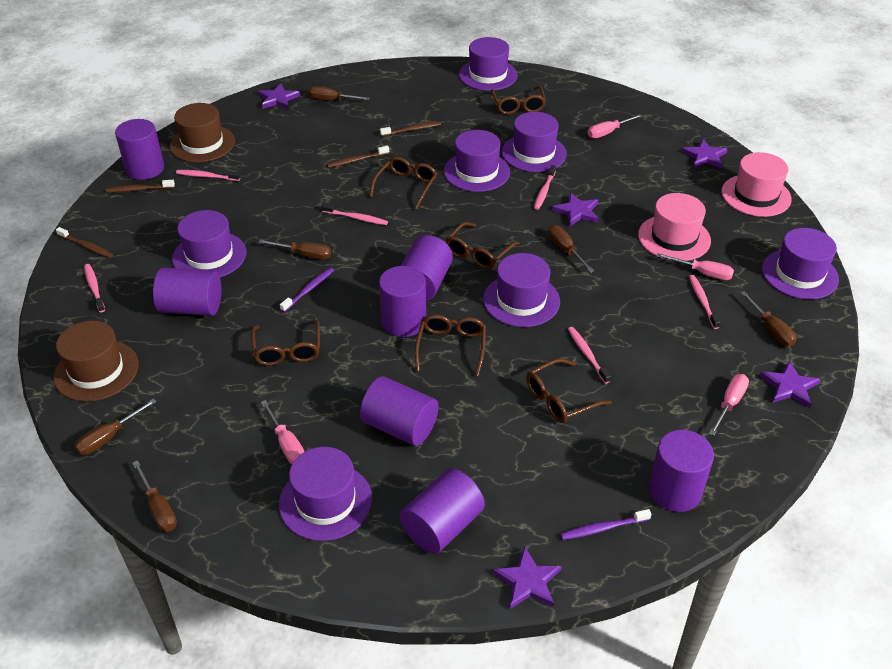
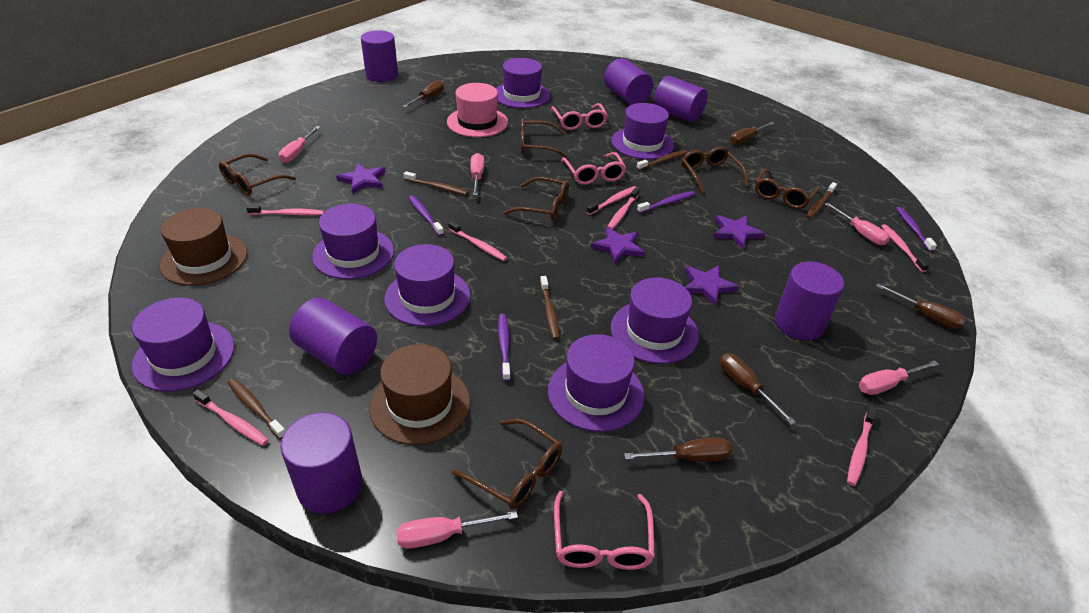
brown screwdriver: 6 -> 5
brown toothbrush: 4 -> 5
pink glasses: 0 -> 3
pink hat: 2 -> 1
pink screwdriver: 4 -> 5
pink toothbrush: 6 -> 7
purple cylinder: 7 -> 6
purple star: 5 -> 4
purple toothbrush: 2 -> 4

